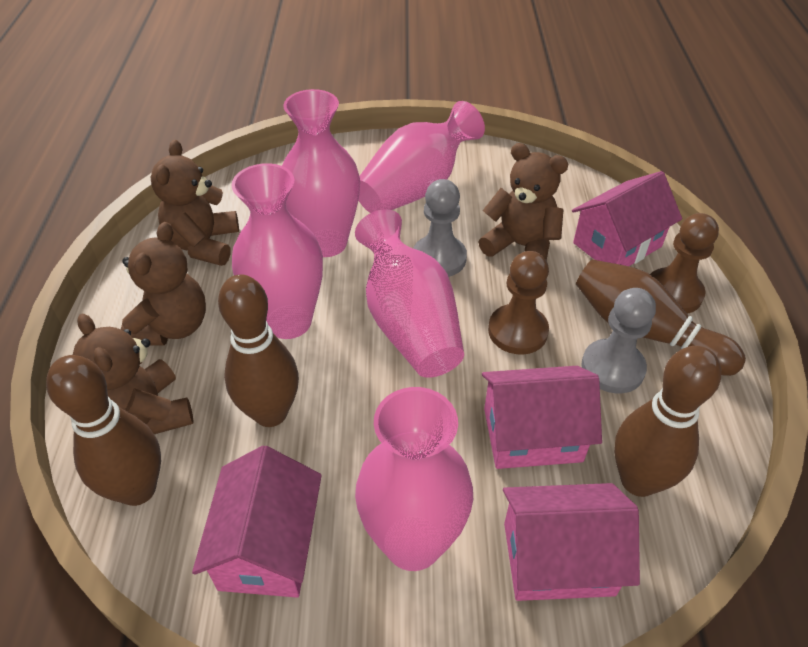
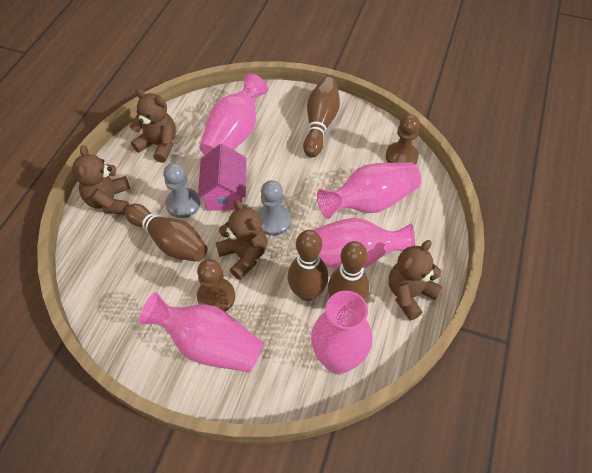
pink house: 4 -> 1

